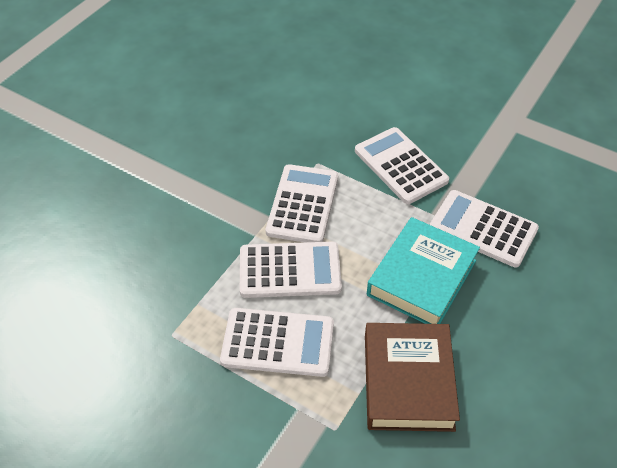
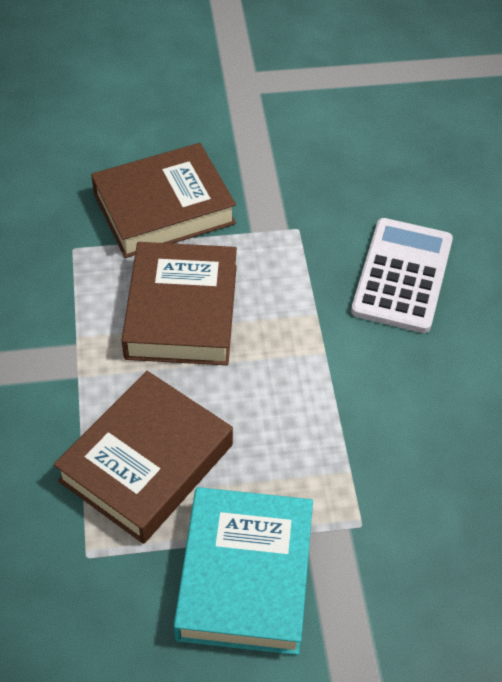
brown book: 1 -> 3
white calculator: 5 -> 1

